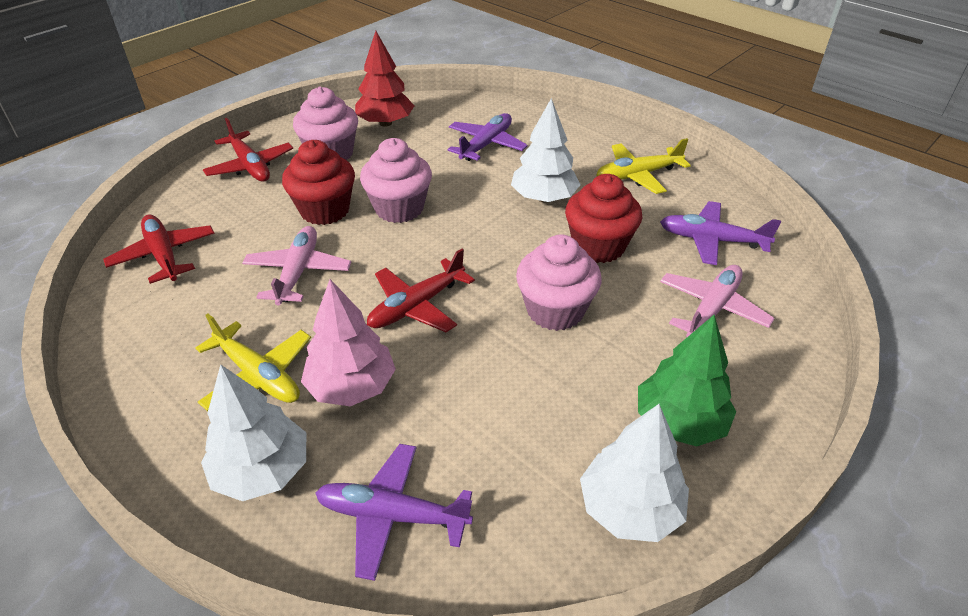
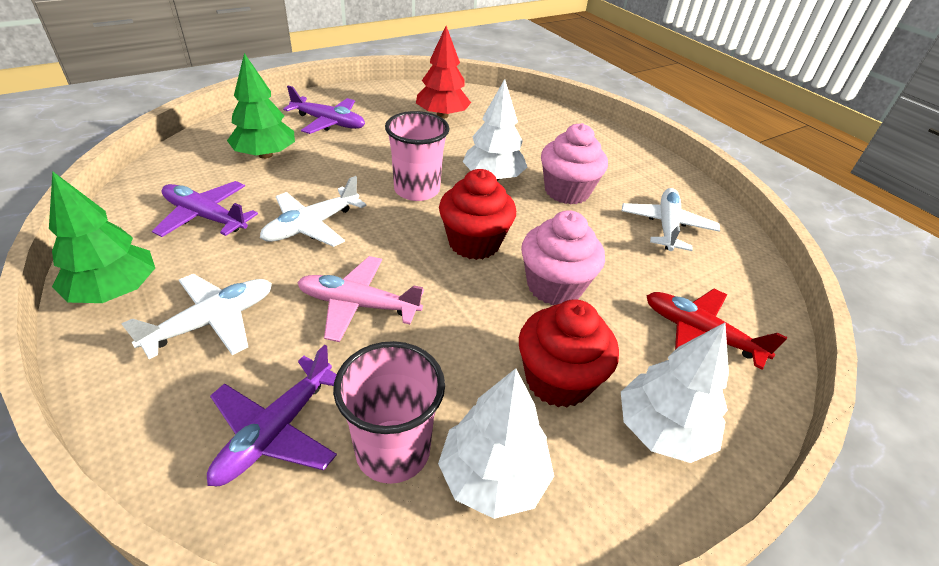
green tree: 1 -> 2
pink cup: 0 -> 2
pink cupcake: 3 -> 2
pink plane: 2 -> 1
pink tree: 1 -> 0
red plane: 3 -> 1
white plane: 0 -> 3
yellow plane: 2 -> 0

